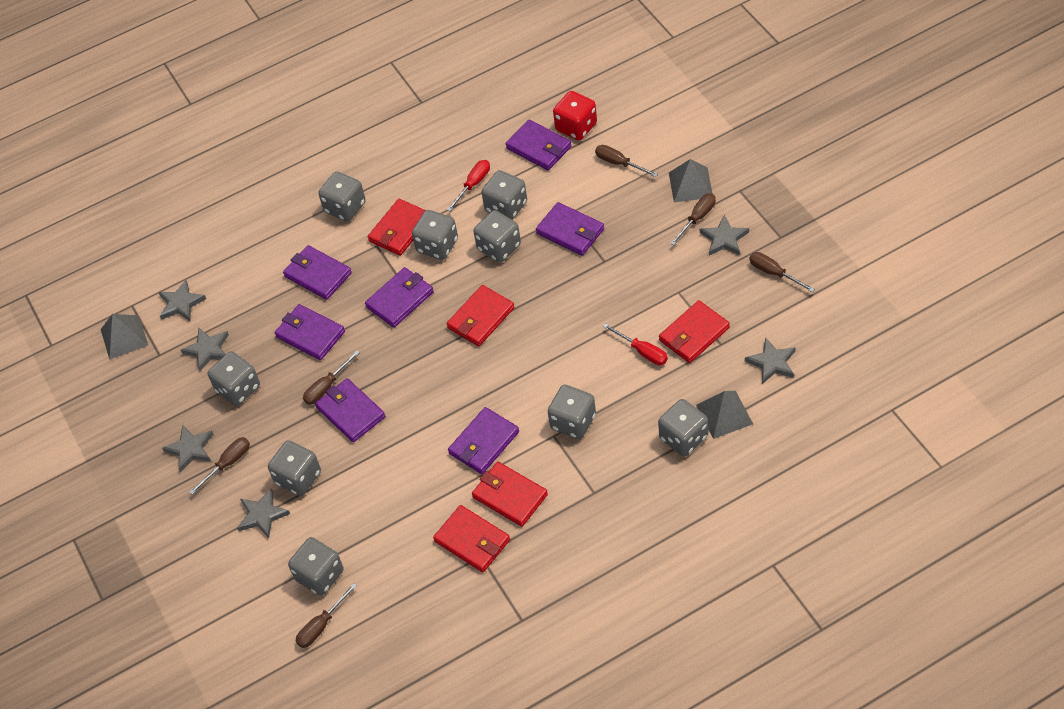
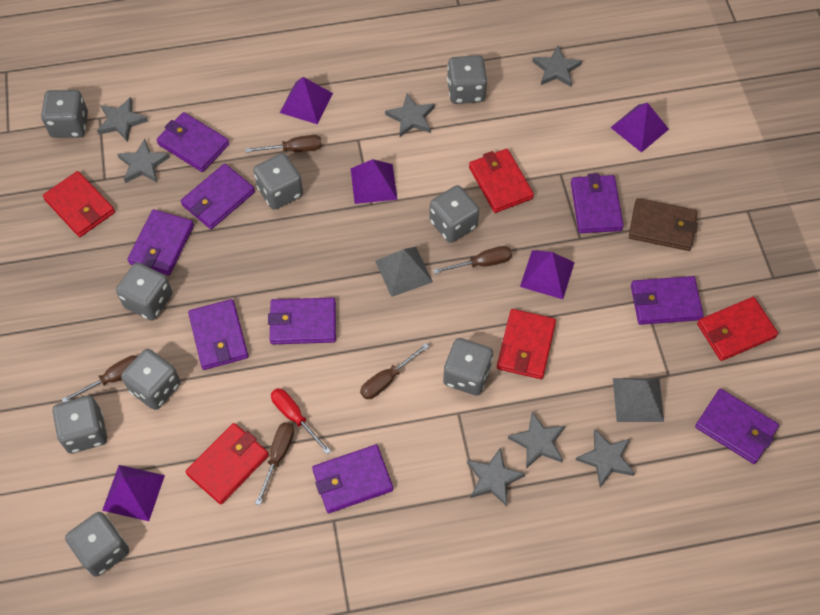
brown screwdriver: 6 -> 5
brown wallet: 0 -> 1
grey pyramid: 3 -> 2
grey star: 6 -> 7
purple pyramid: 0 -> 5
purple wallet: 7 -> 9
red dice: 1 -> 0
red screwdriver: 2 -> 1

